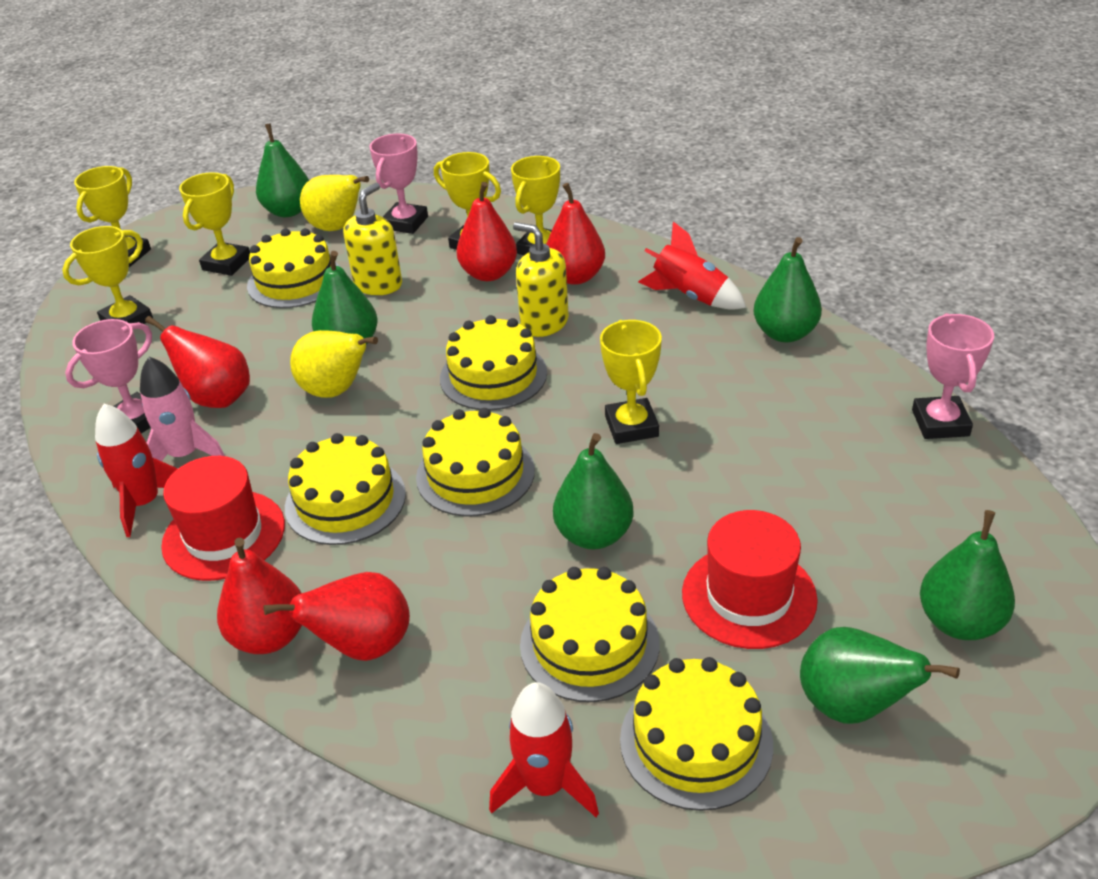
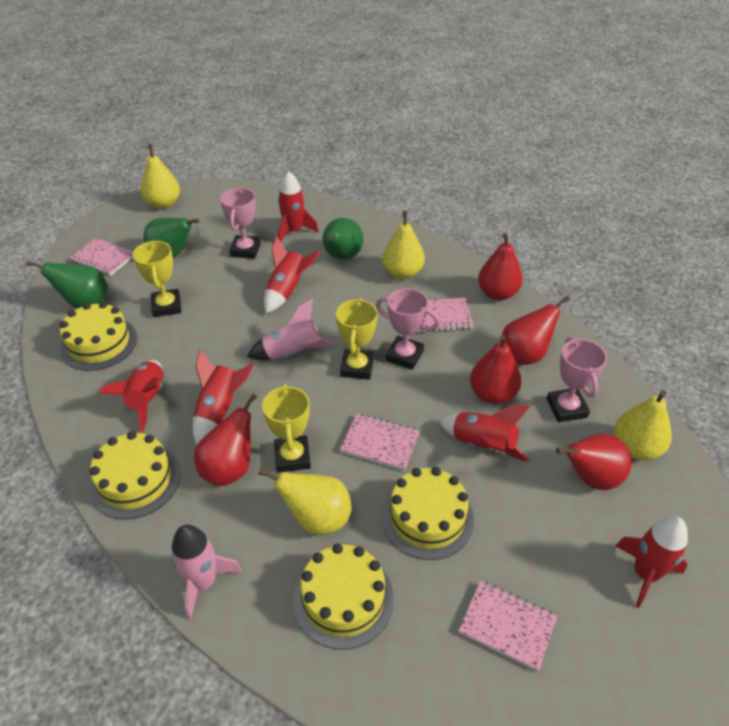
green pear: 6 -> 3
pink notebook: 0 -> 4
pink rocket: 1 -> 2
red hat: 2 -> 0
red rocket: 3 -> 6
yellow cake: 6 -> 4
yellow pear: 2 -> 4
yellow soap dispenser: 2 -> 0
yellow trophy: 6 -> 3

